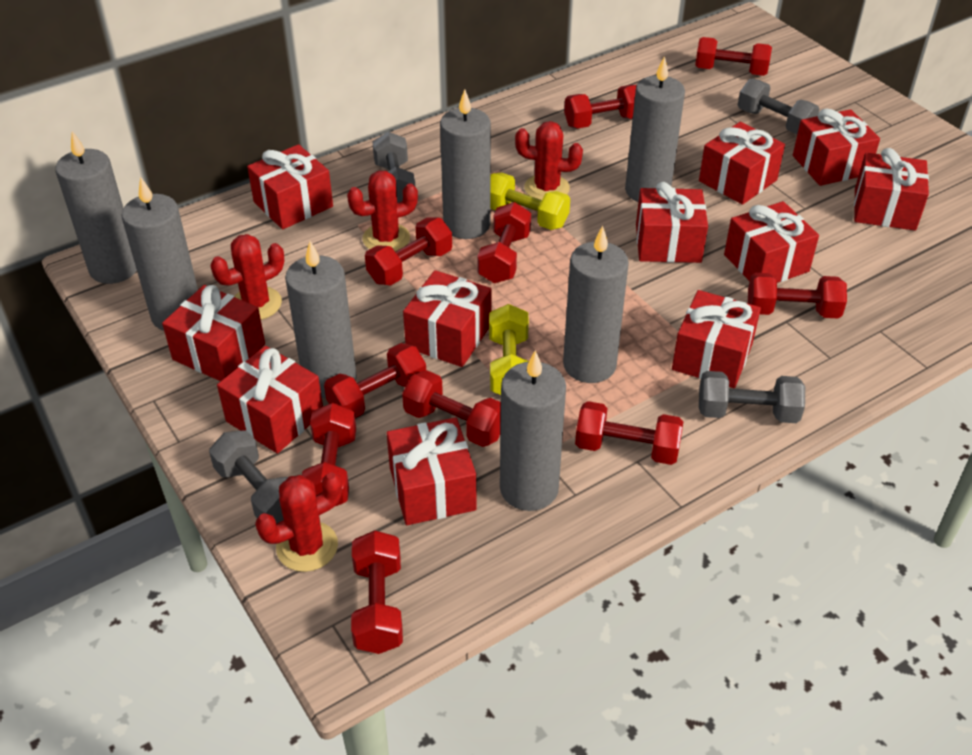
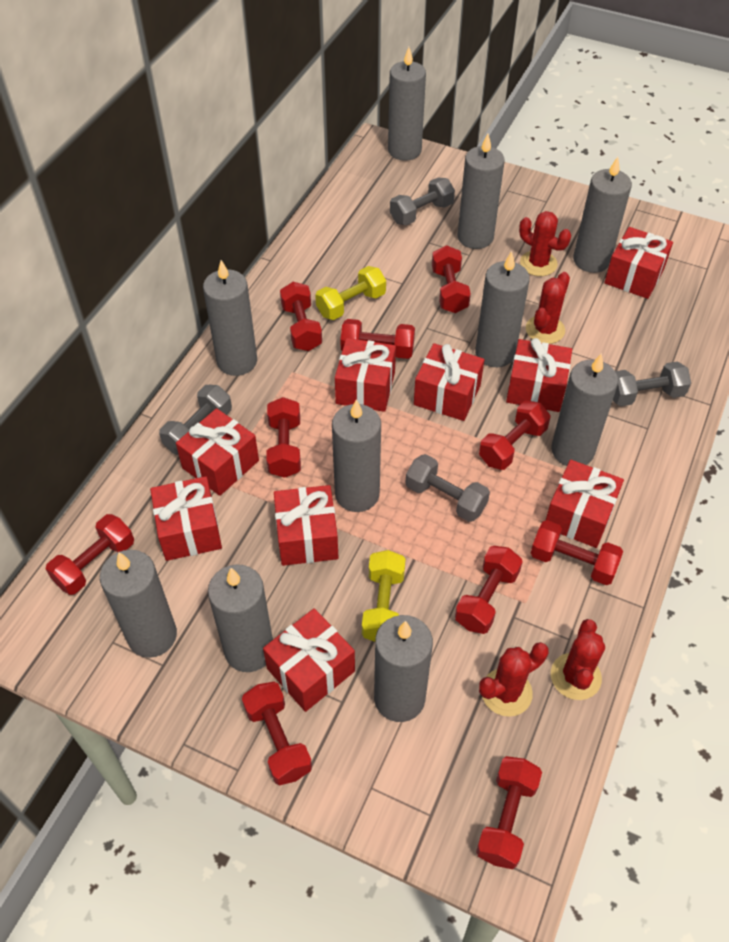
grey candle: 7 -> 10
red gift: 11 -> 9

